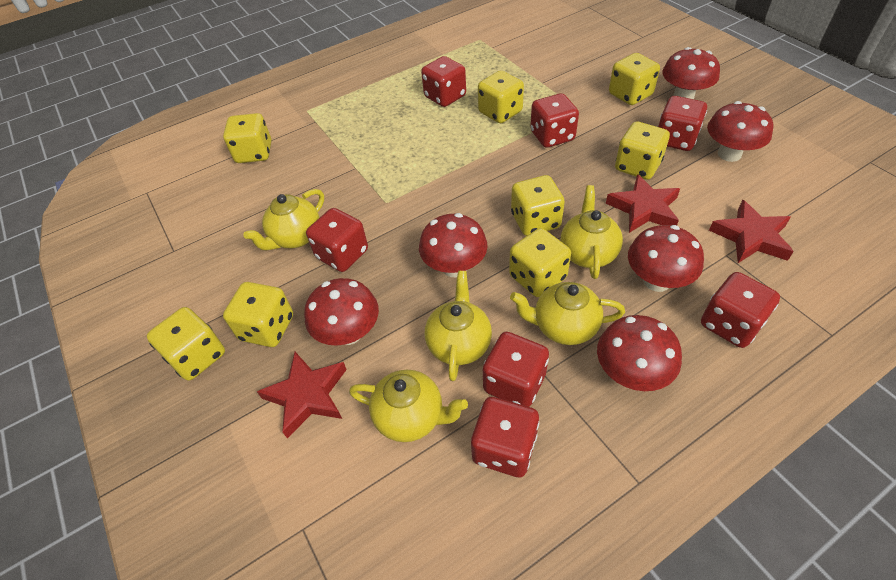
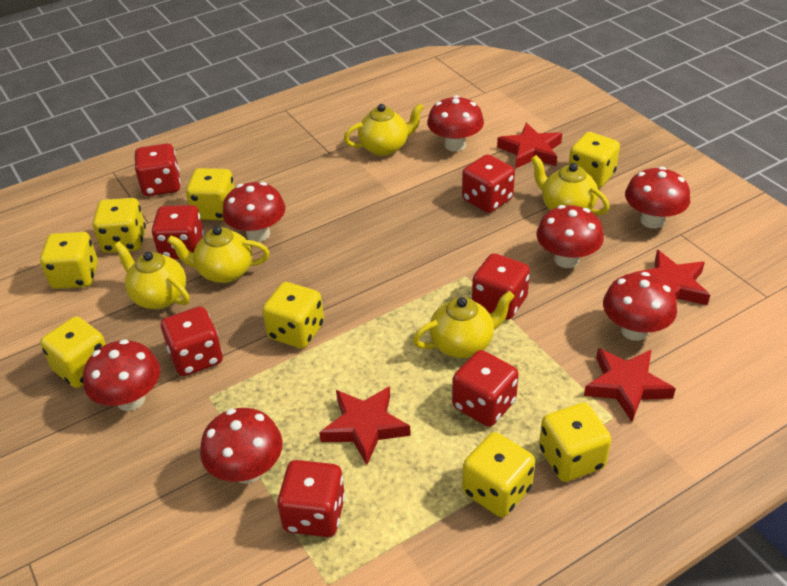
red mushroom: 6 -> 7
red star: 3 -> 4

